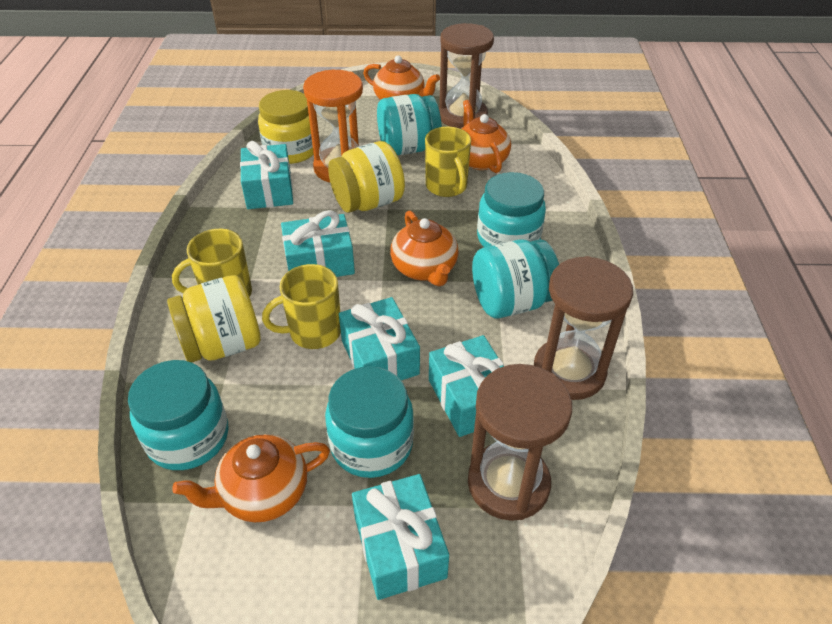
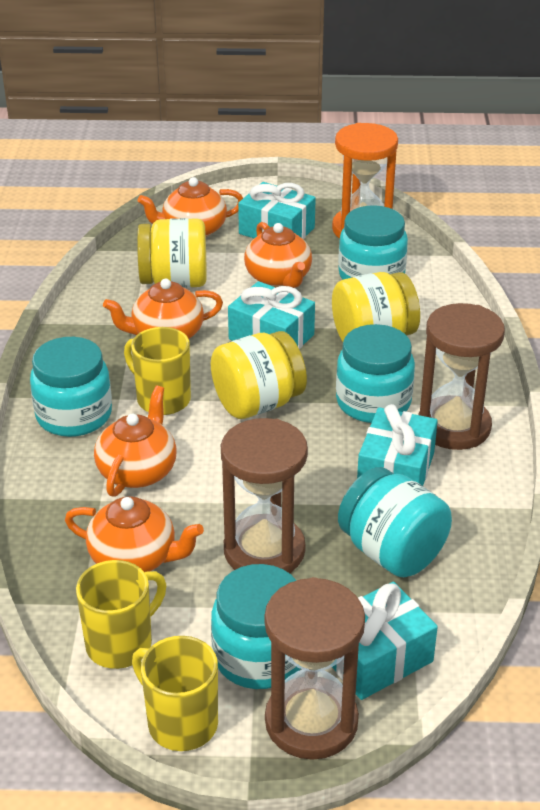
orange teapot: 4 -> 5
turquoise gift: 5 -> 4

